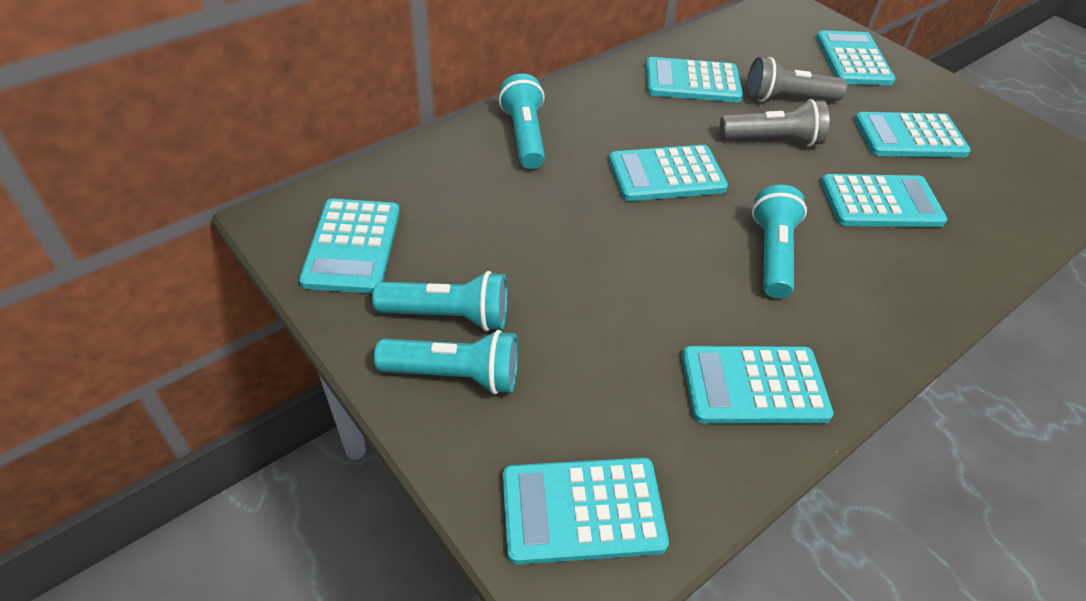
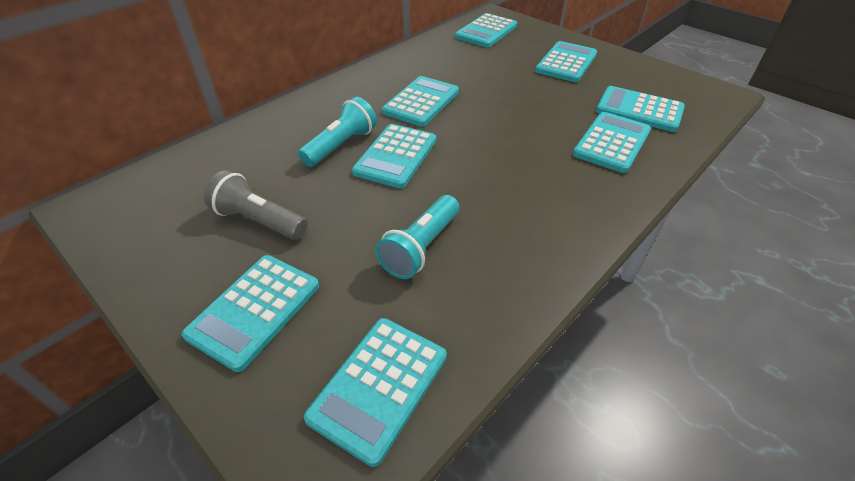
grey flashlight: 2 -> 1
turquoise flashlight: 4 -> 2

